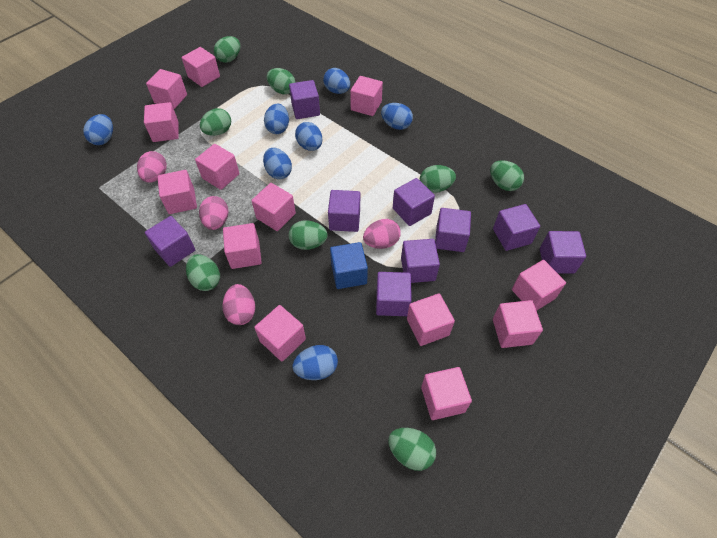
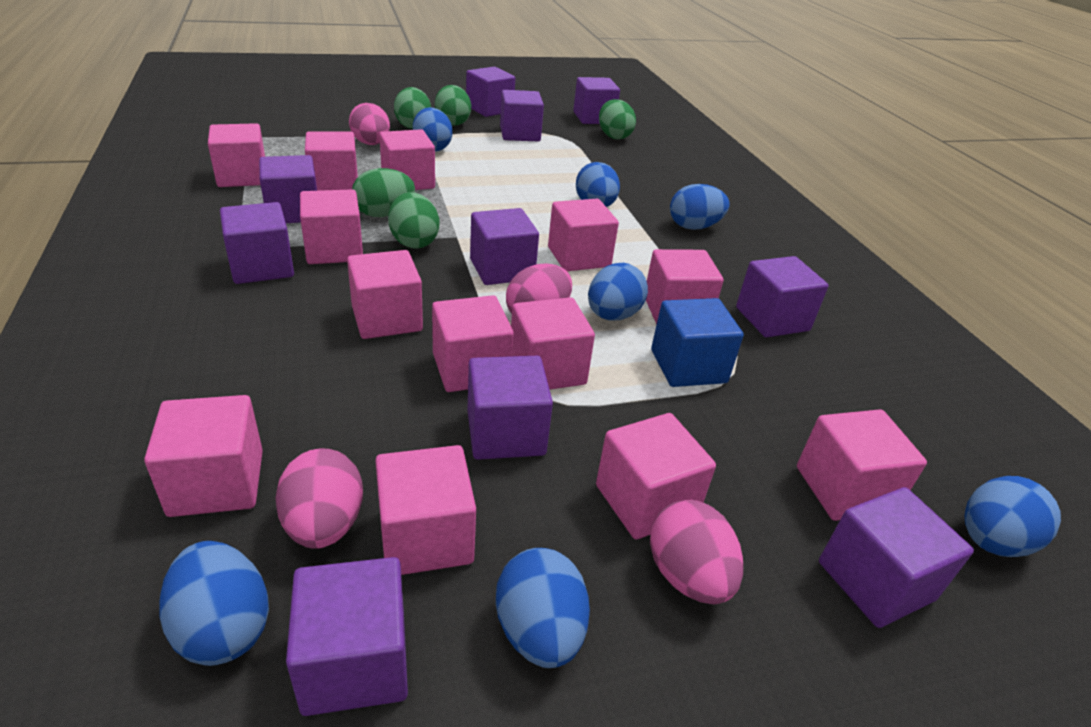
green egg: 8 -> 5
purple cube: 9 -> 10

